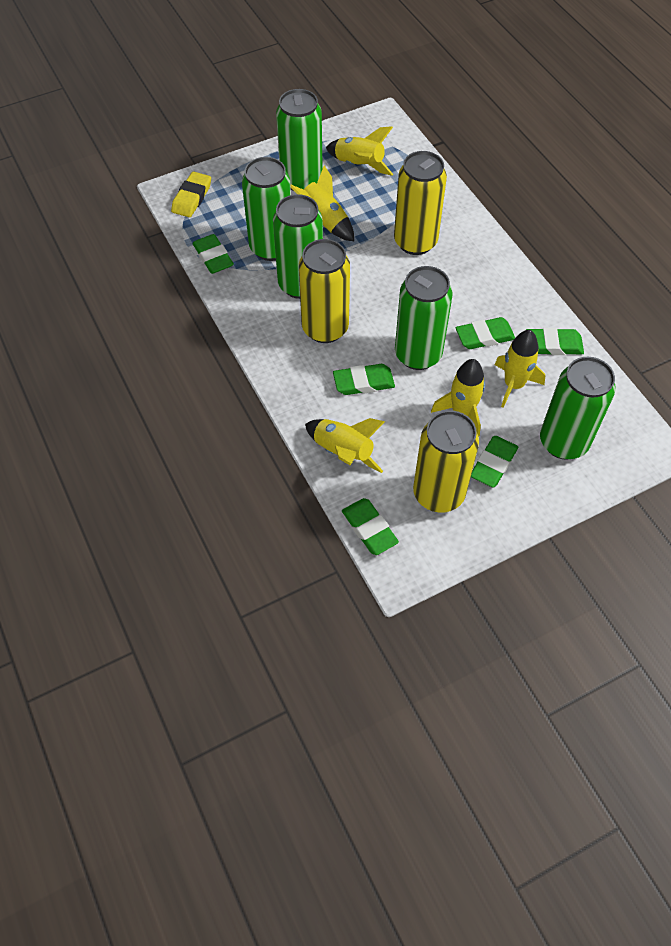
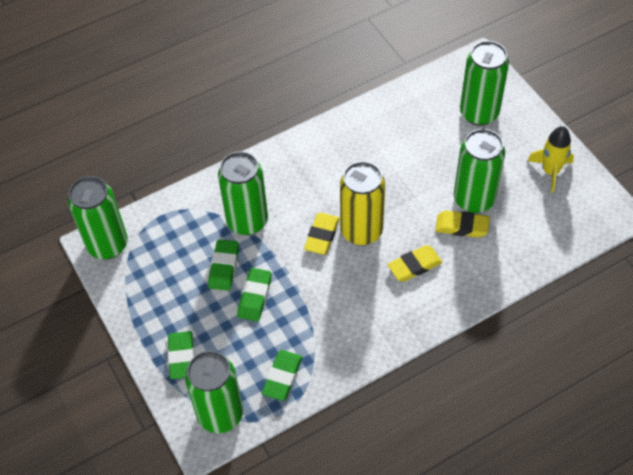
green eraser: 6 -> 4
yellow can: 3 -> 1
yellow eraser: 1 -> 3
yellow rocket: 5 -> 1

